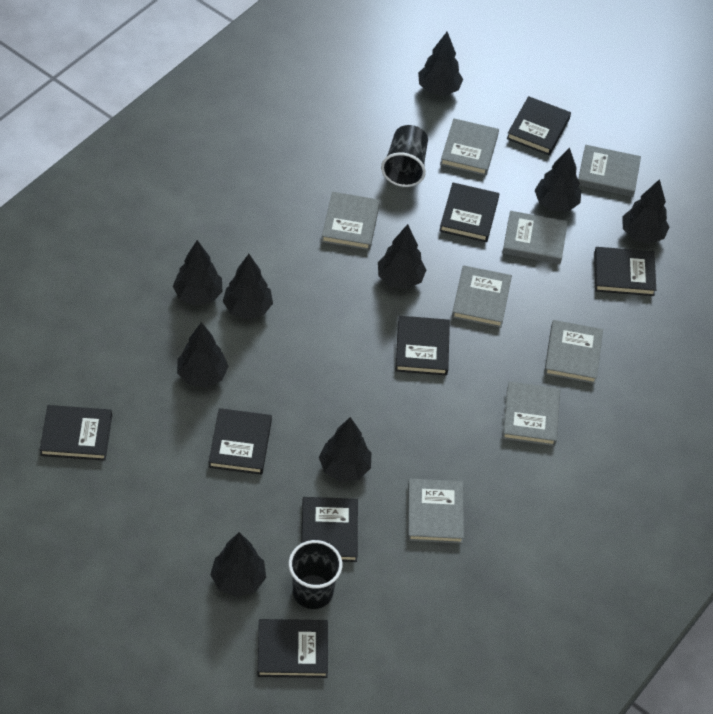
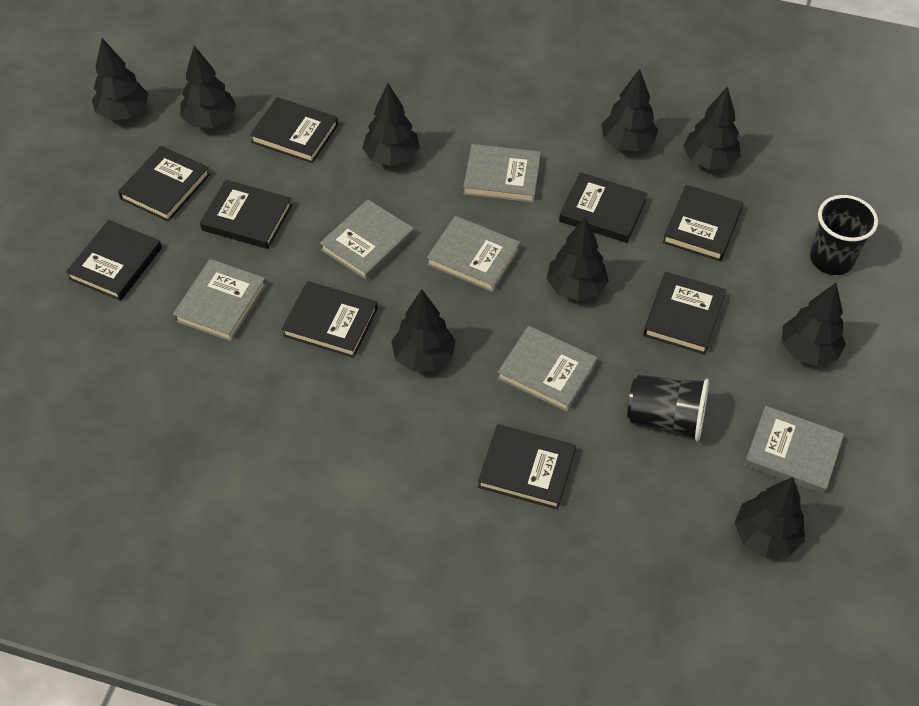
black book: 8 -> 9
grey book: 8 -> 6

